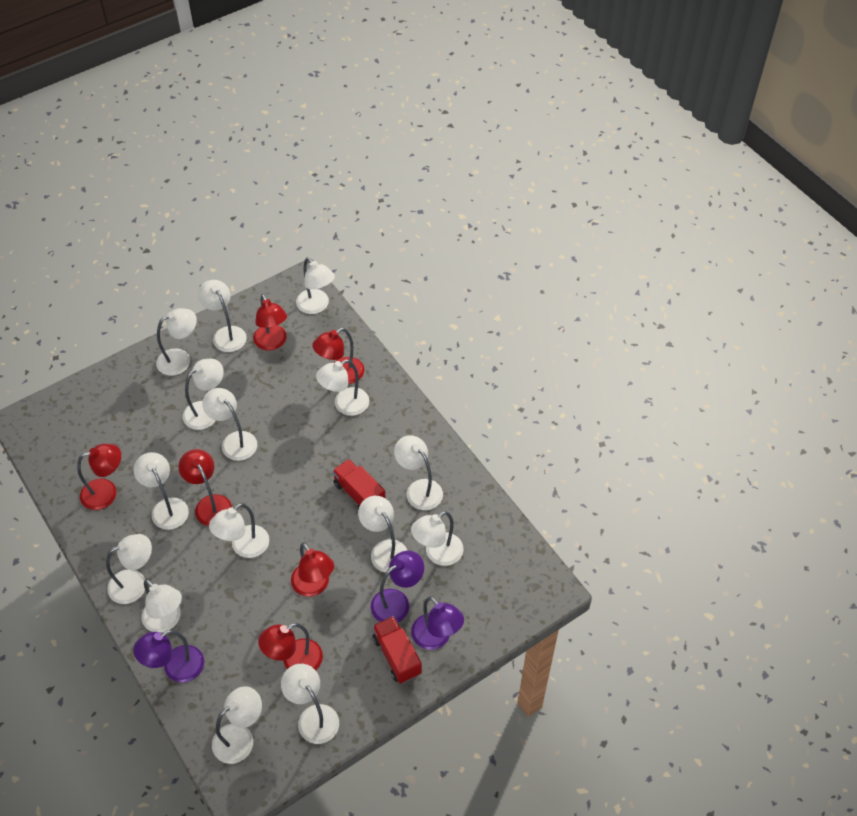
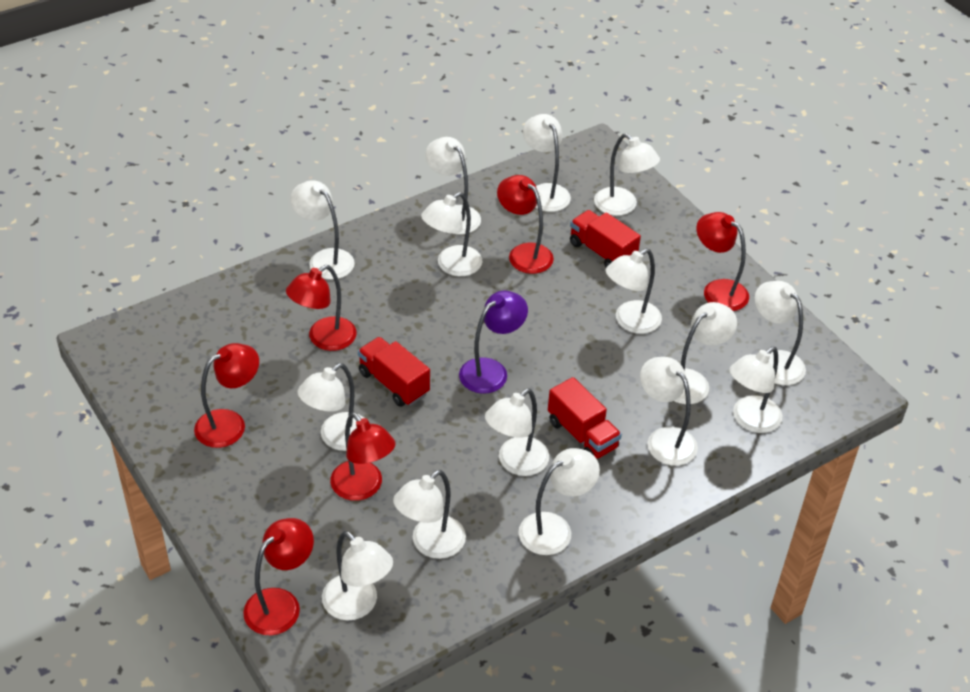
purple lamp: 3 -> 1
red truck: 2 -> 3

